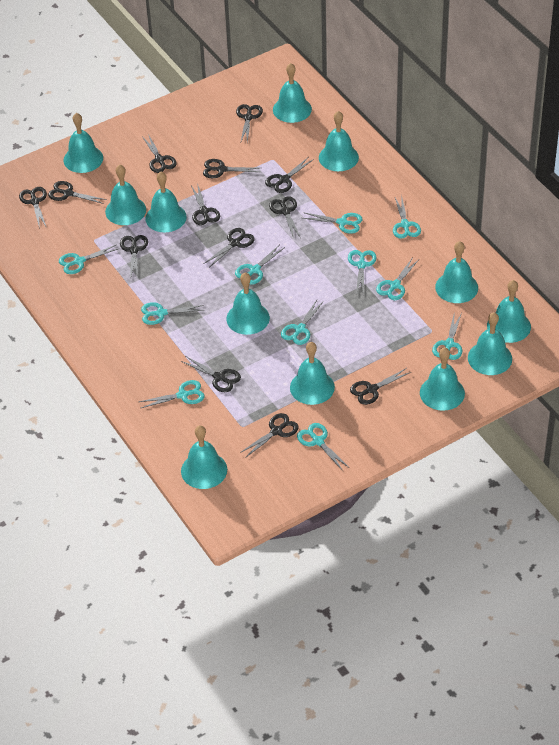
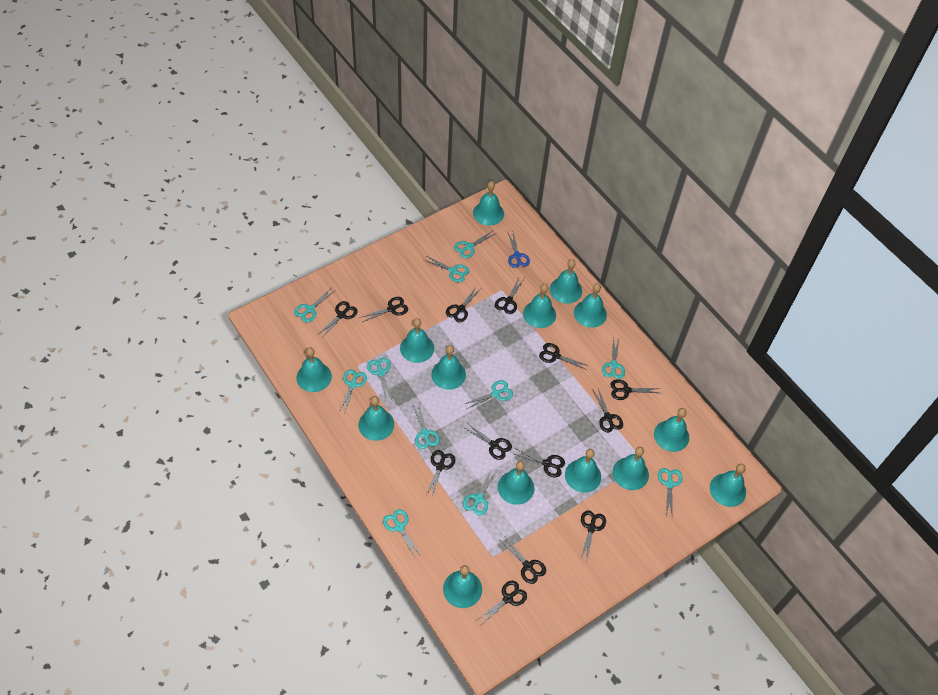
blue scissors: 0 -> 1
turquoise bell: 12 -> 14

